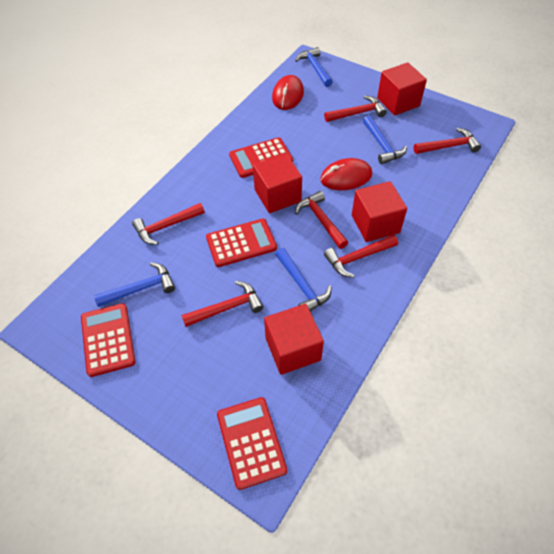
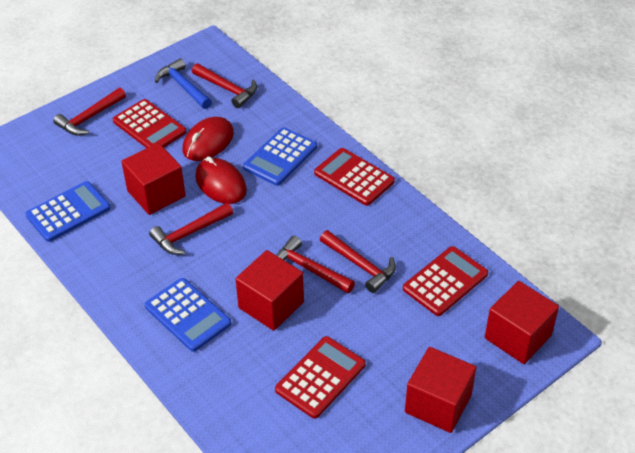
blue calculator: 0 -> 3
blue hammer: 4 -> 1
red hammer: 6 -> 5

